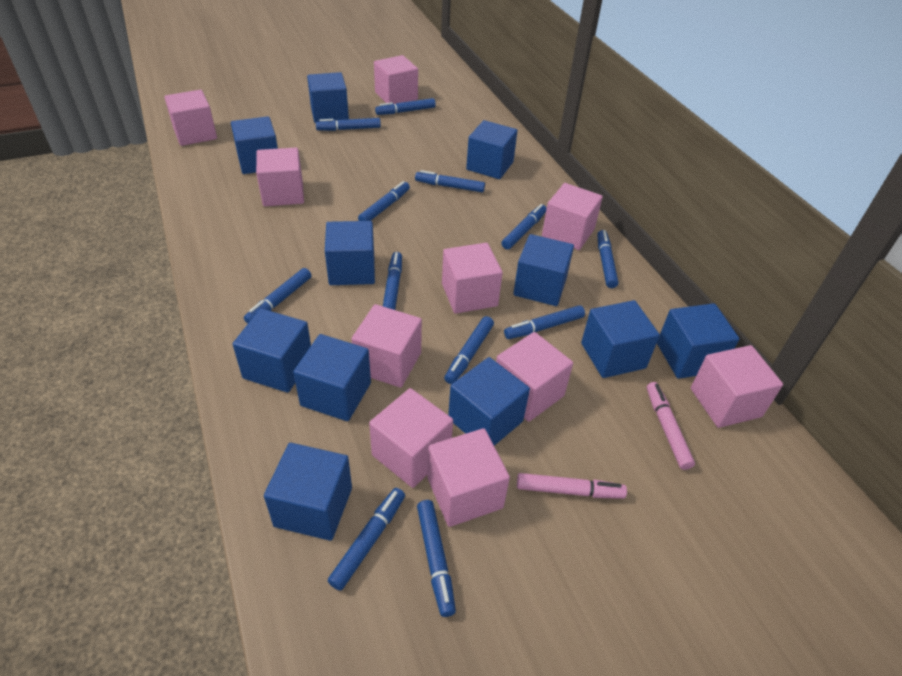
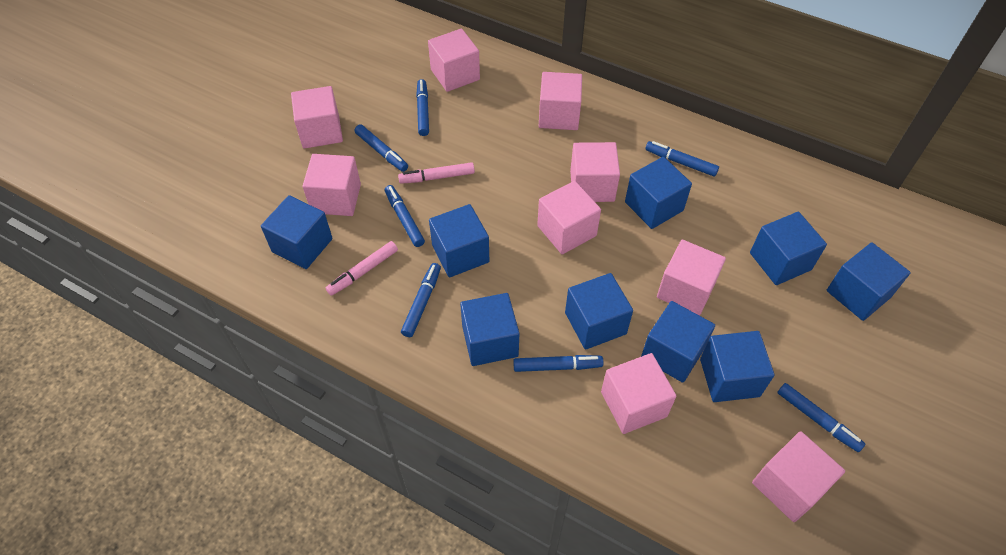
blue cube: 11 -> 9
blue marker: 12 -> 7
pink cube: 10 -> 9

